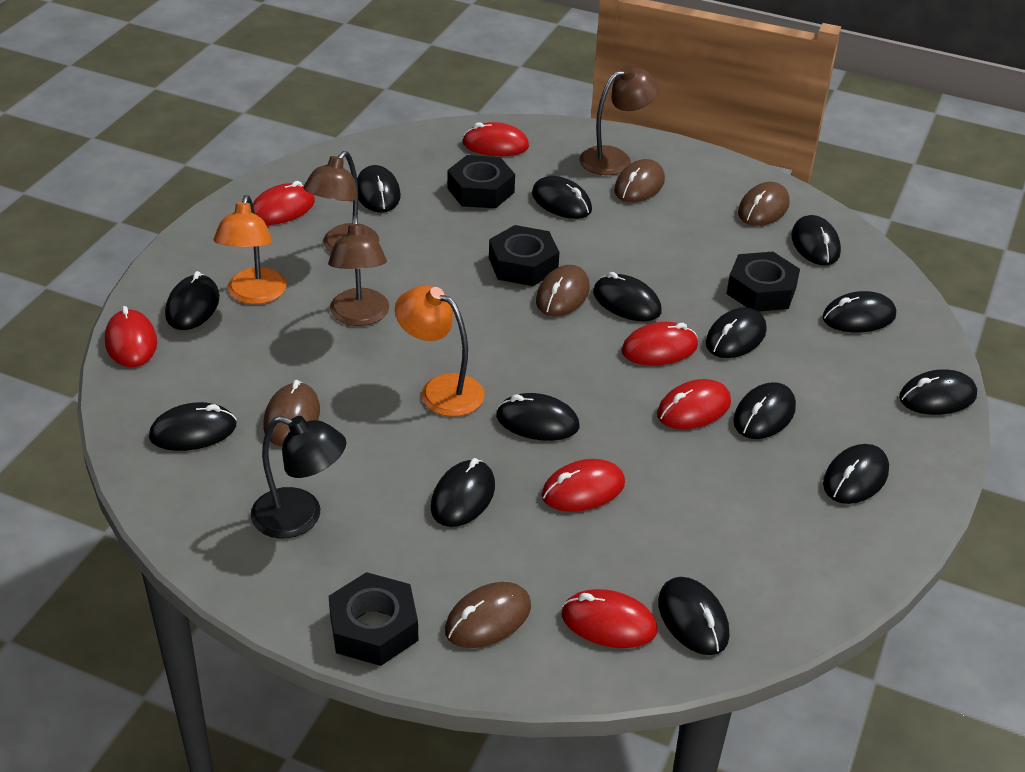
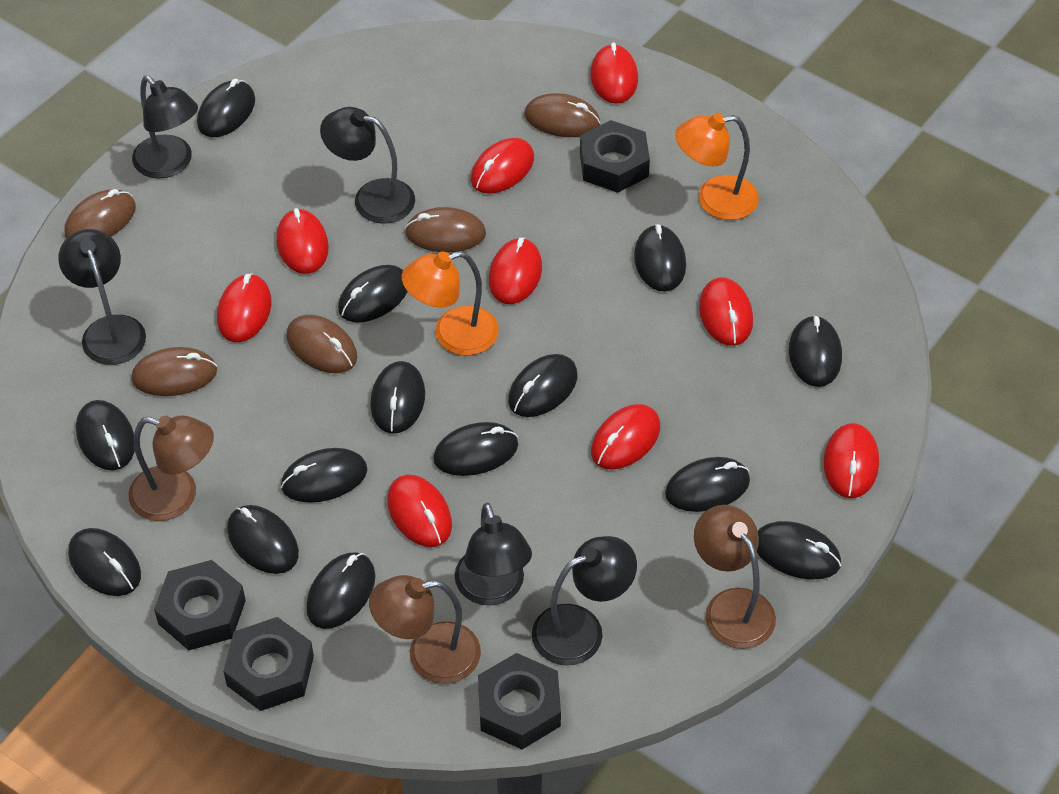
black lamp: 1 -> 5
red mouse: 7 -> 9

